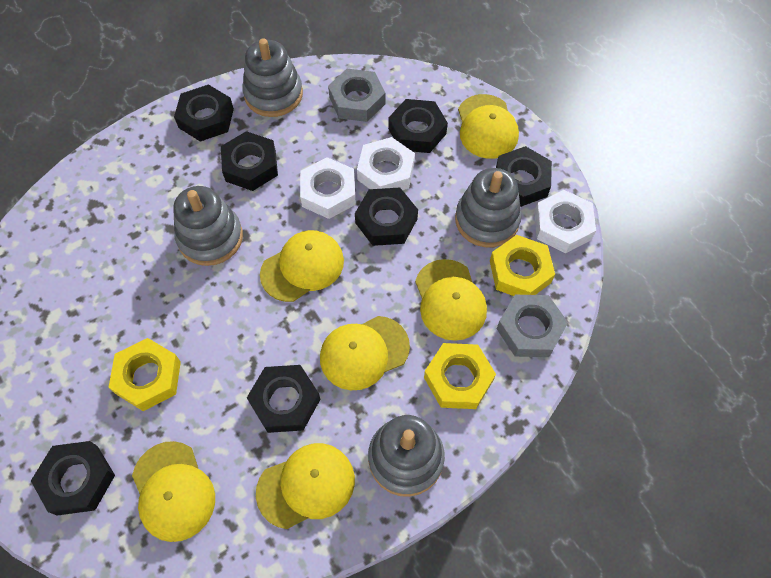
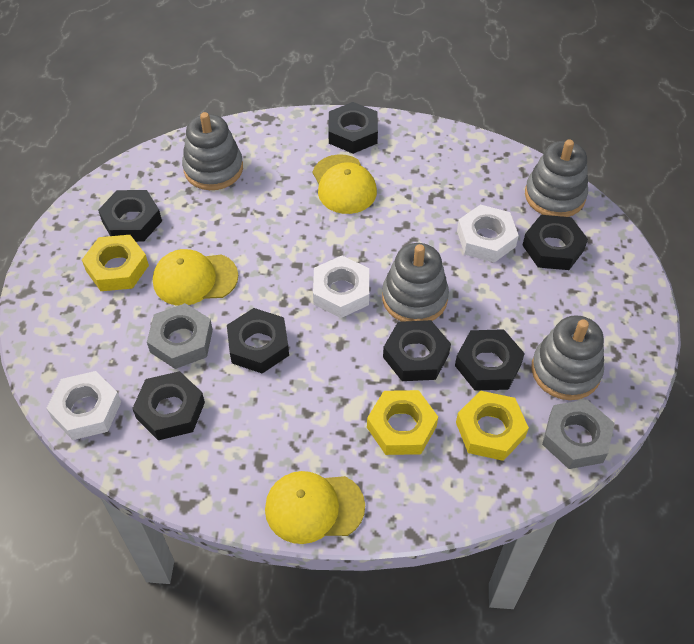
yellow cap: 6 -> 3

